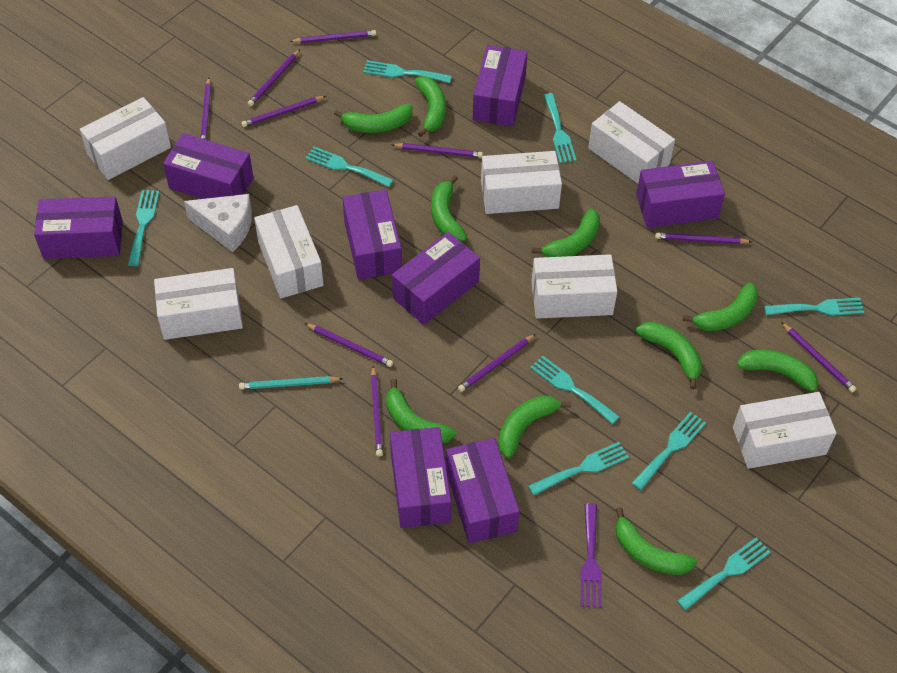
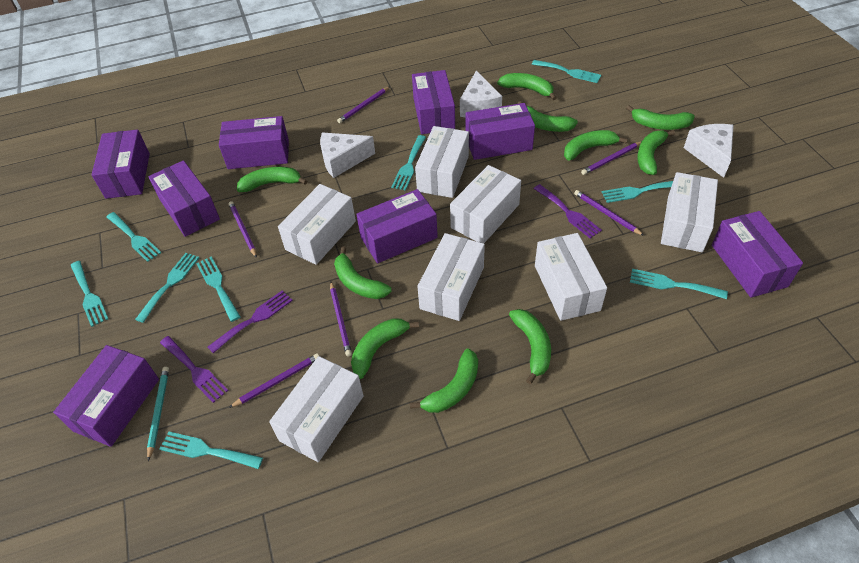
purple fork: 1 -> 3
purple pencil: 10 -> 6
white cheese: 1 -> 3

